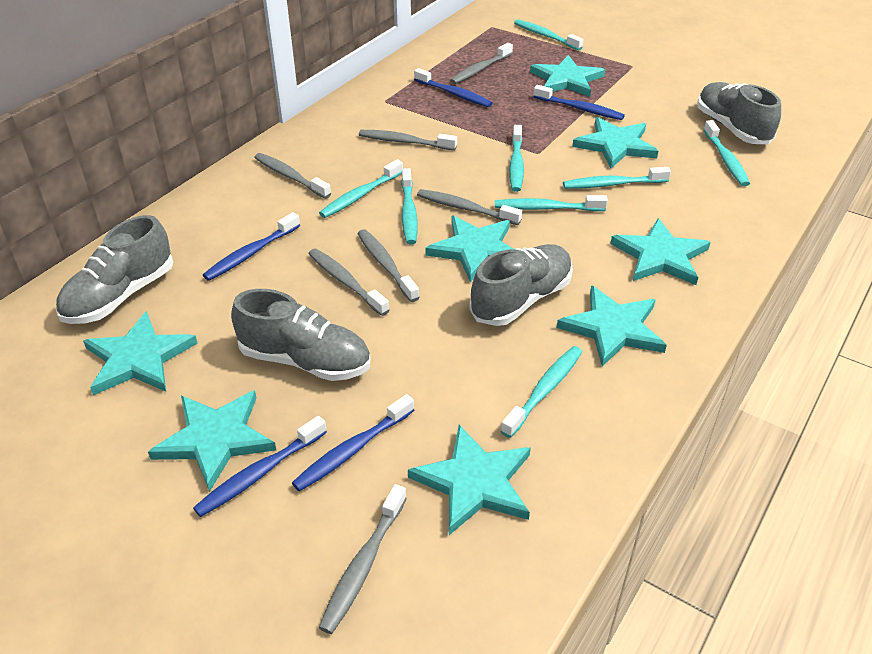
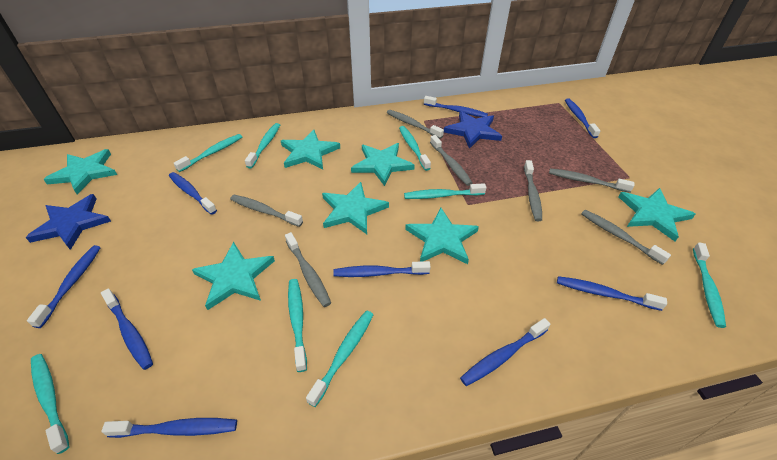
blue star: 0 -> 2
blue toothbrush: 5 -> 9
grey shoe: 4 -> 0
turquoise star: 8 -> 7

